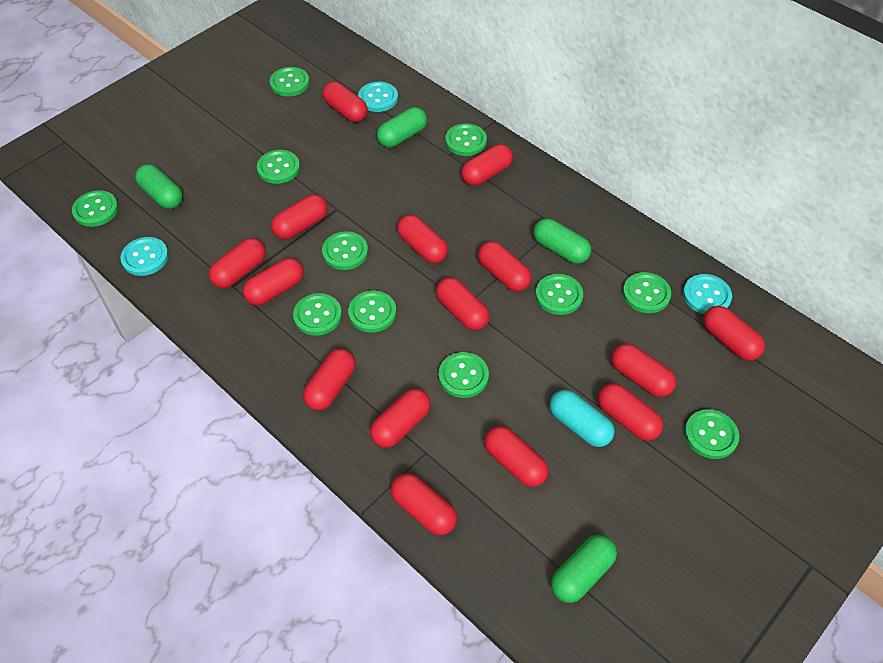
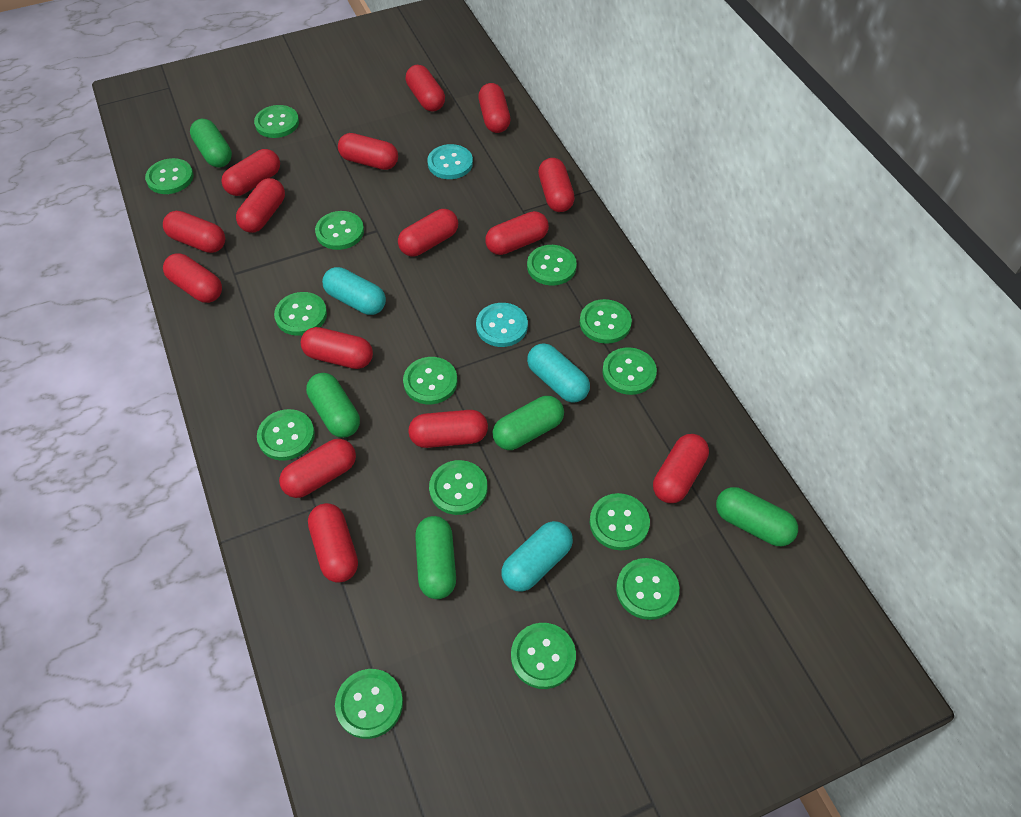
green button: 11 -> 14
green capsule: 4 -> 5
turquoise button: 3 -> 2
turquoise capsule: 1 -> 3

